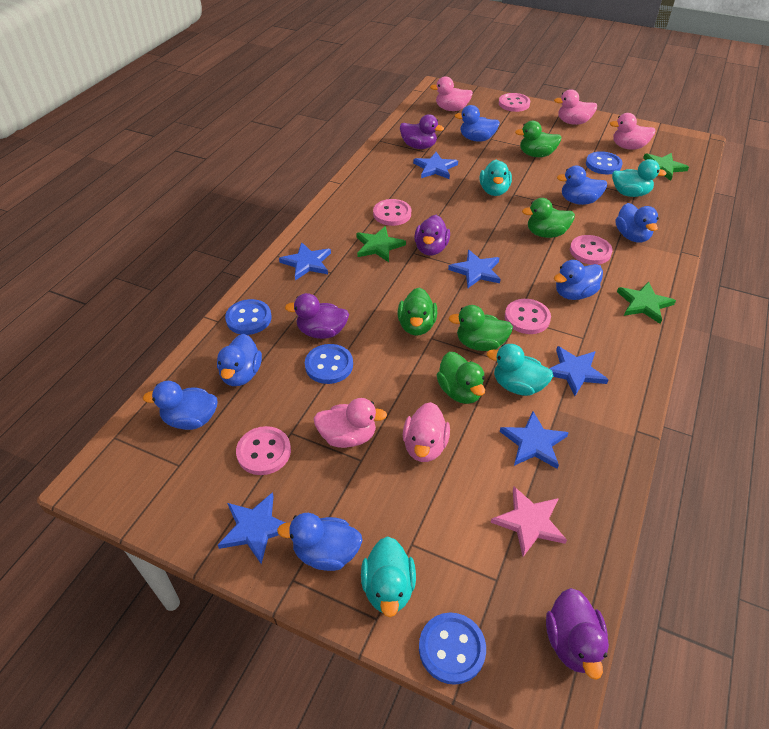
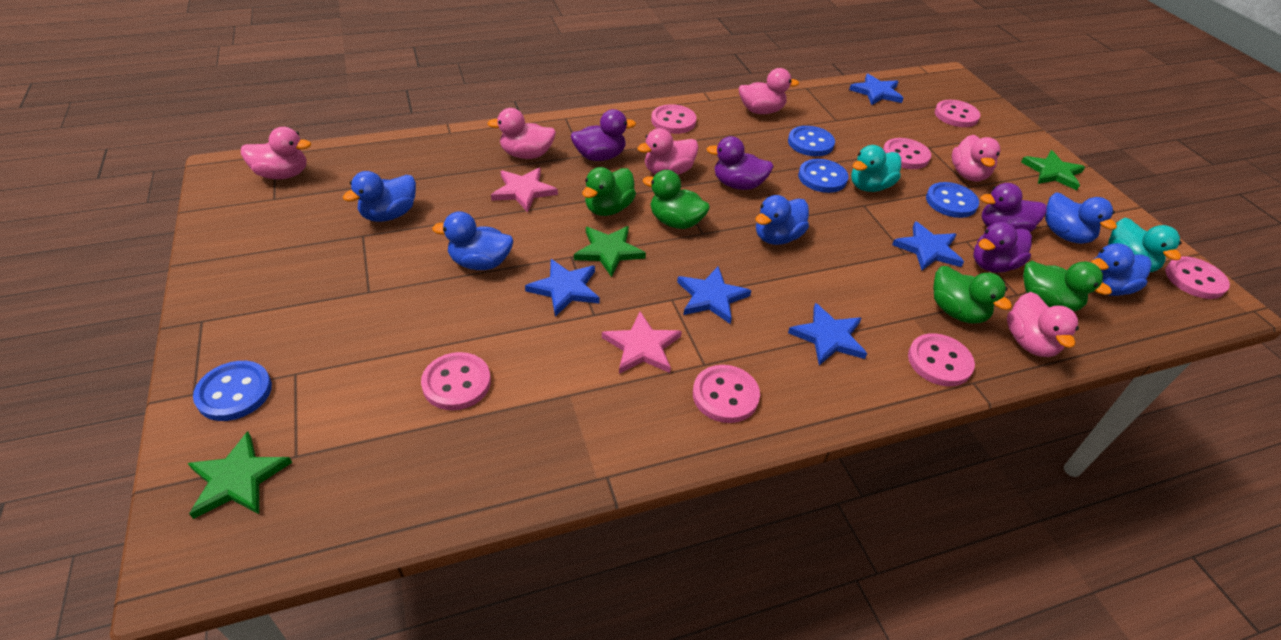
blue duck: 7 -> 5
blue star: 6 -> 5
green duck: 5 -> 4
pink button: 5 -> 7
pink duck: 5 -> 6
pink star: 1 -> 2
turquoise duck: 4 -> 2

